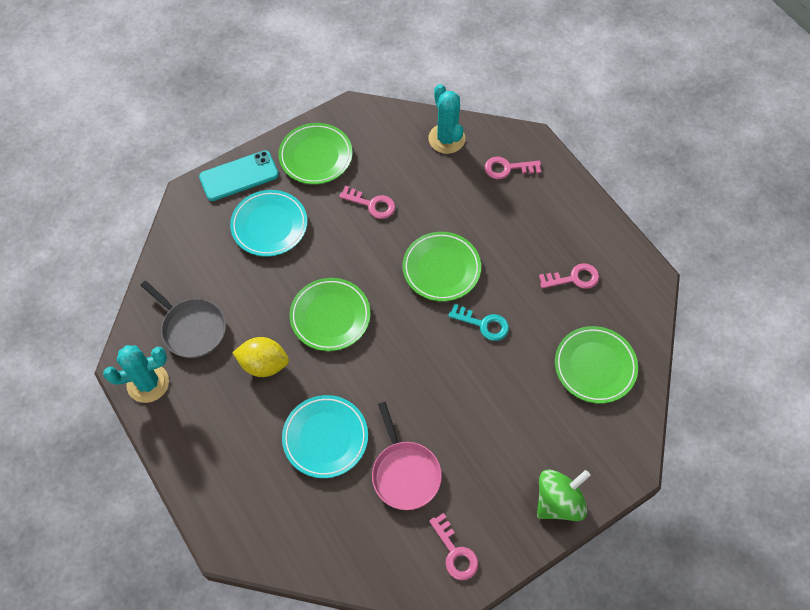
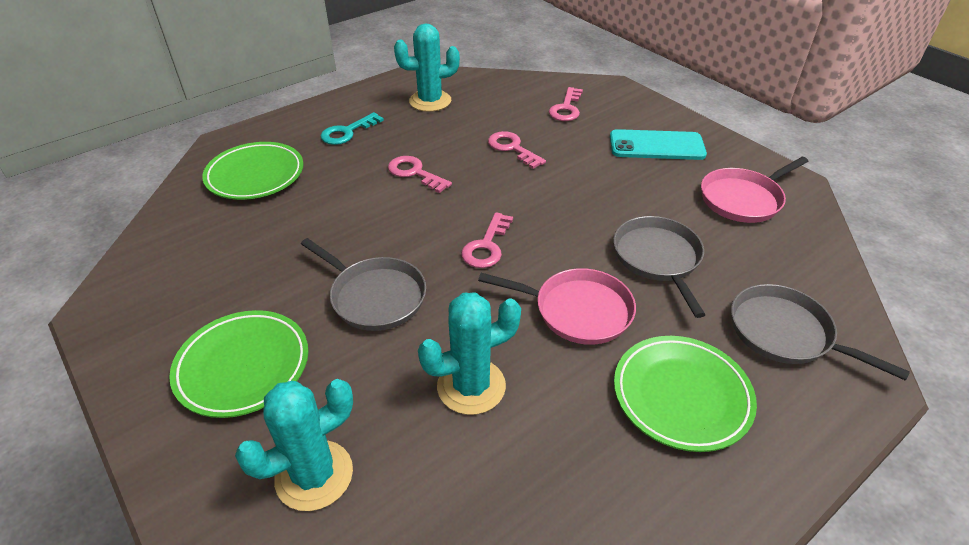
green plate: 4 -> 3
green spinning top: 1 -> 0
grey pan: 1 -> 3
pink pan: 1 -> 2
turquoise cactus: 2 -> 3
turquoise plate: 2 -> 0
yellow lemon: 1 -> 0

